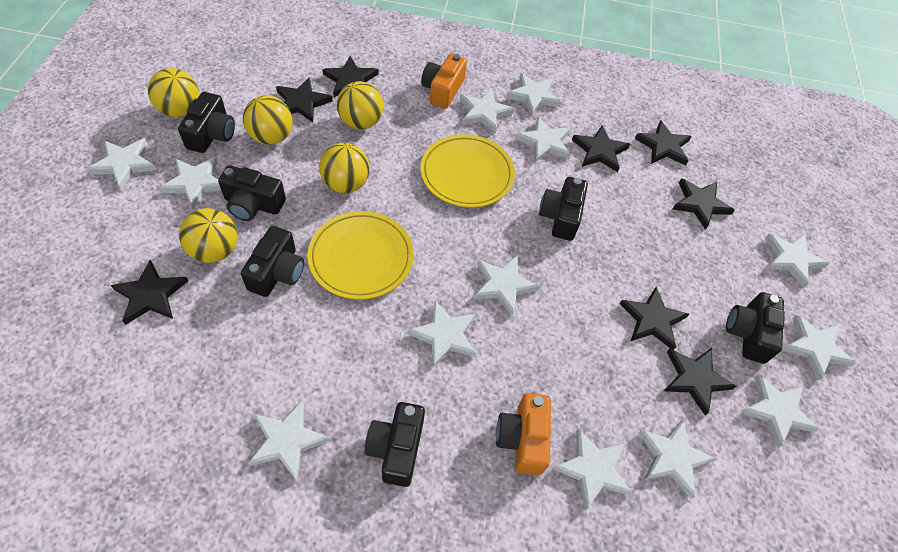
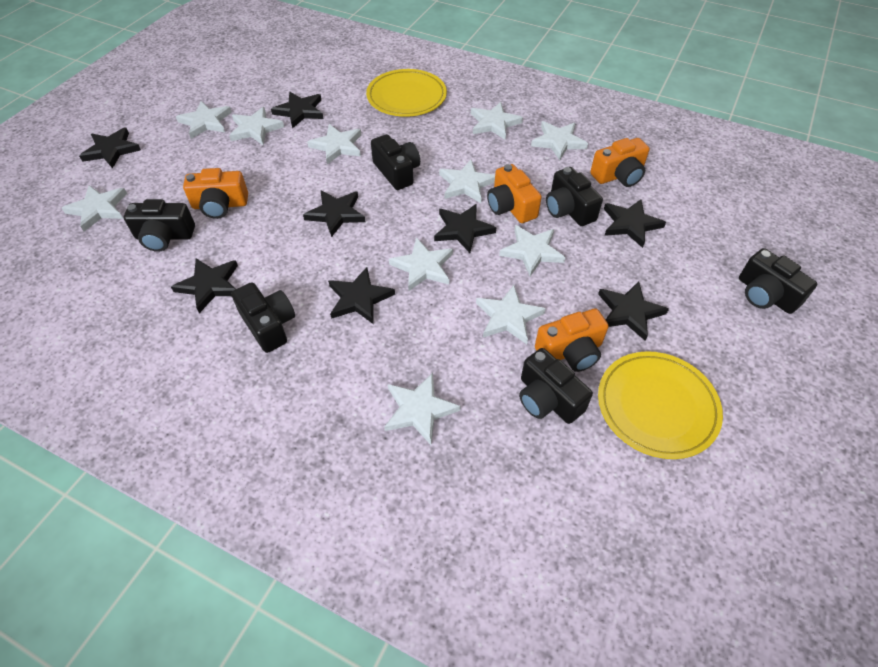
orange camera: 2 -> 4
white star: 13 -> 11
yellow ball: 5 -> 0

